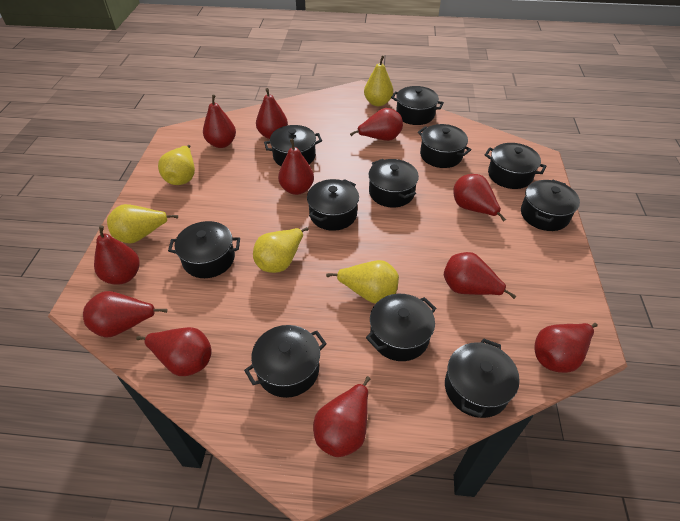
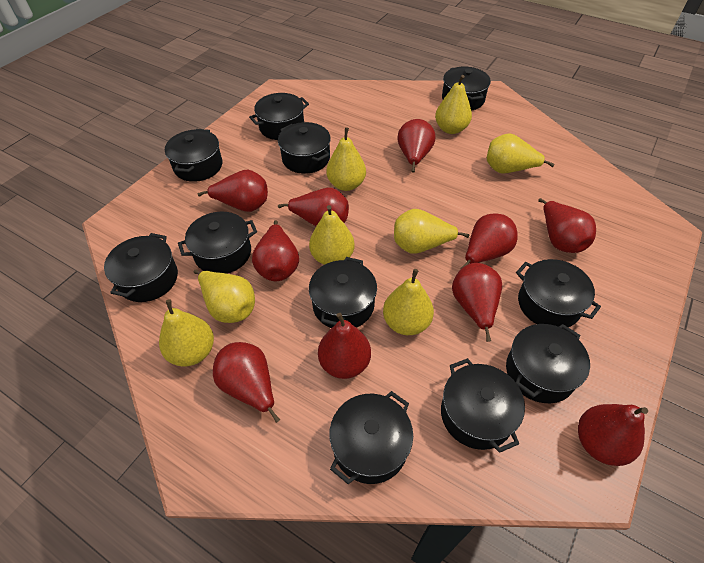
red pear: 11 -> 10
yellow pear: 5 -> 8

